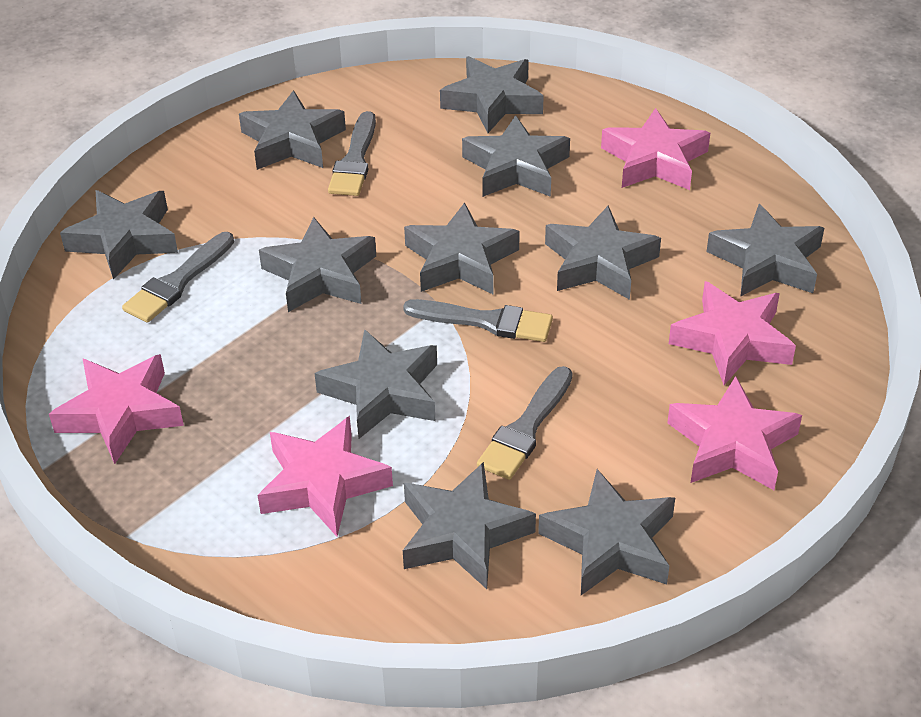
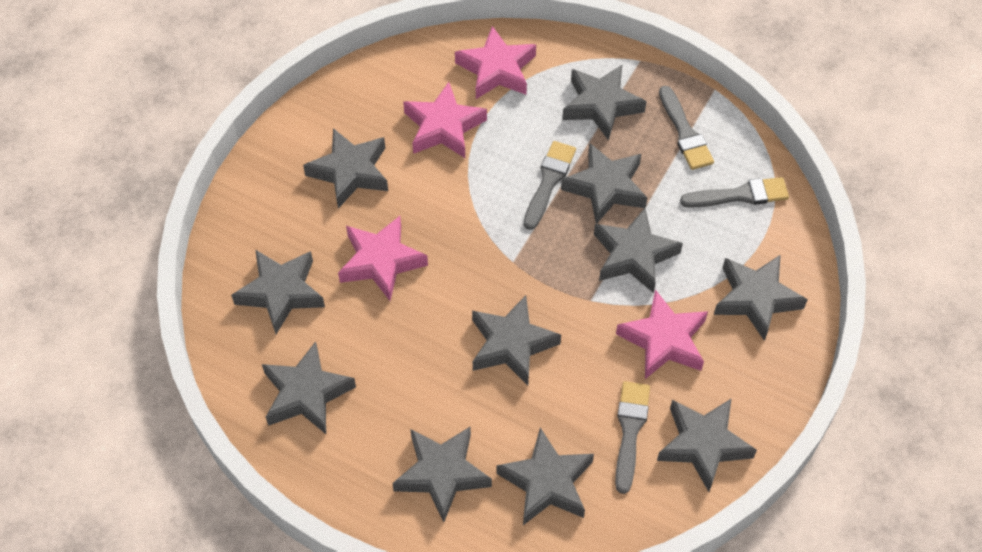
pink star: 5 -> 4

